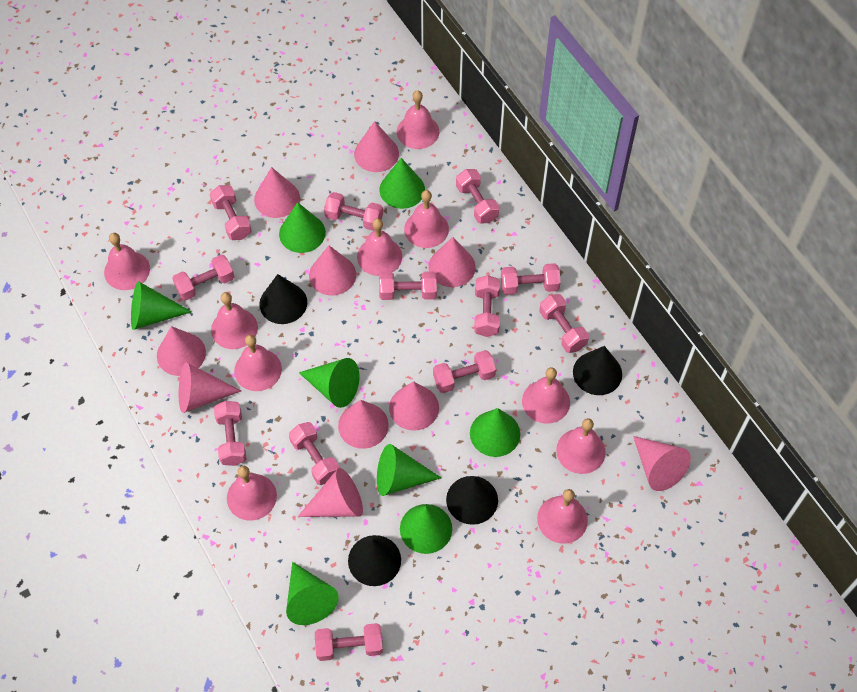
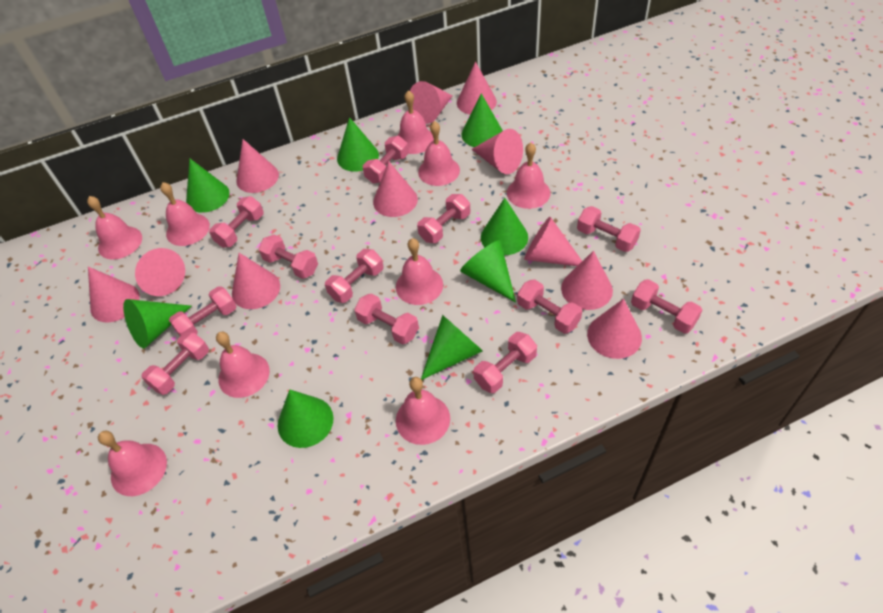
black cone: 4 -> 0
pink bell: 10 -> 9
pink cone: 10 -> 11

